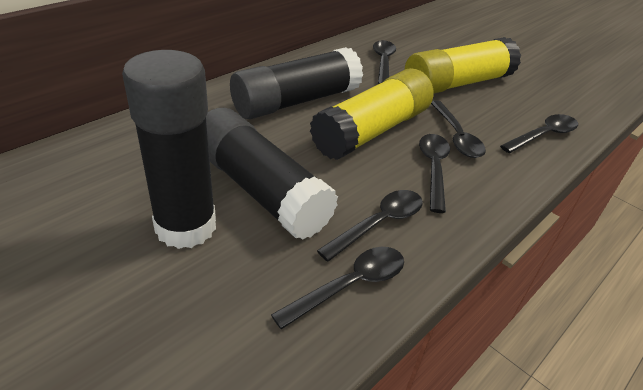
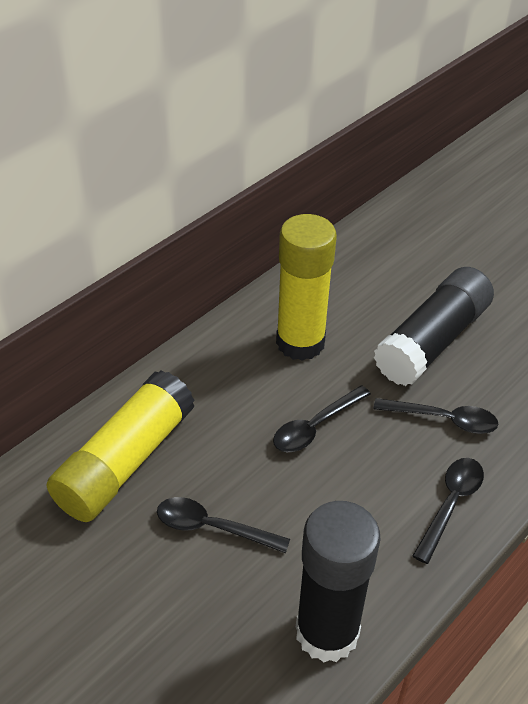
black glue stick: 3 -> 2
black spoon: 6 -> 4

